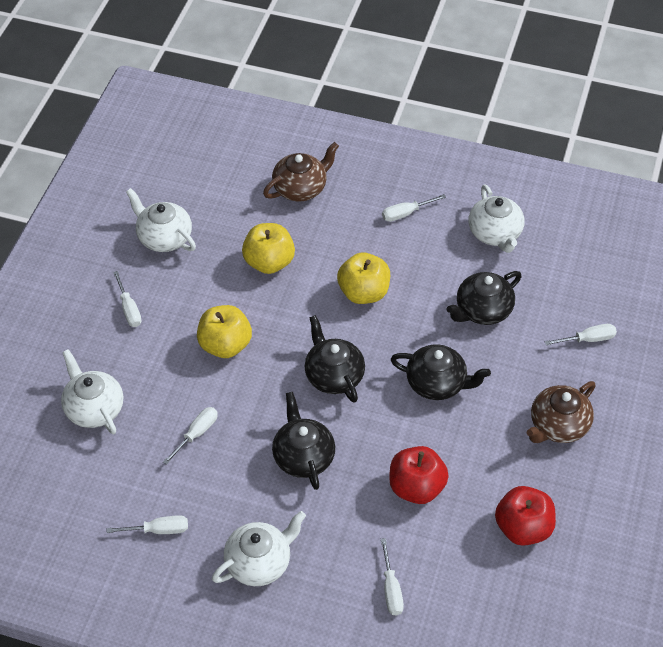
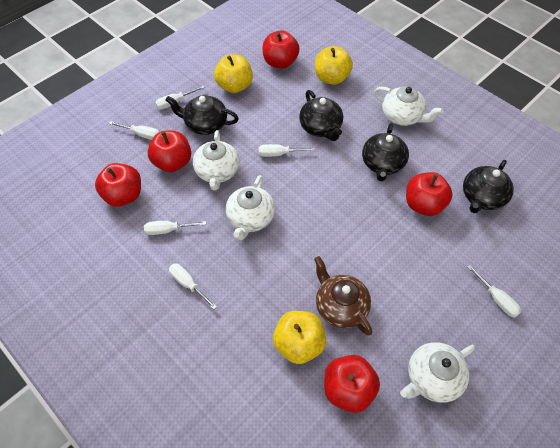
brown teapot: 2 -> 1
red apple: 2 -> 5

